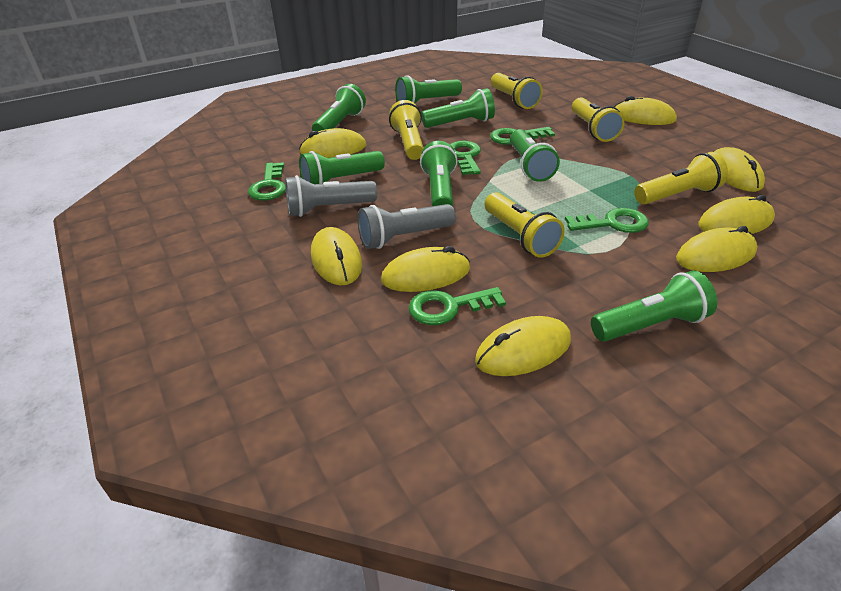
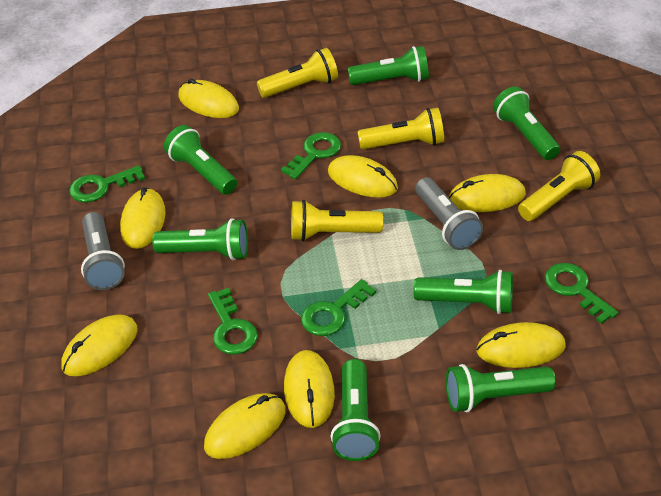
yellow flashlight: 5 -> 4

